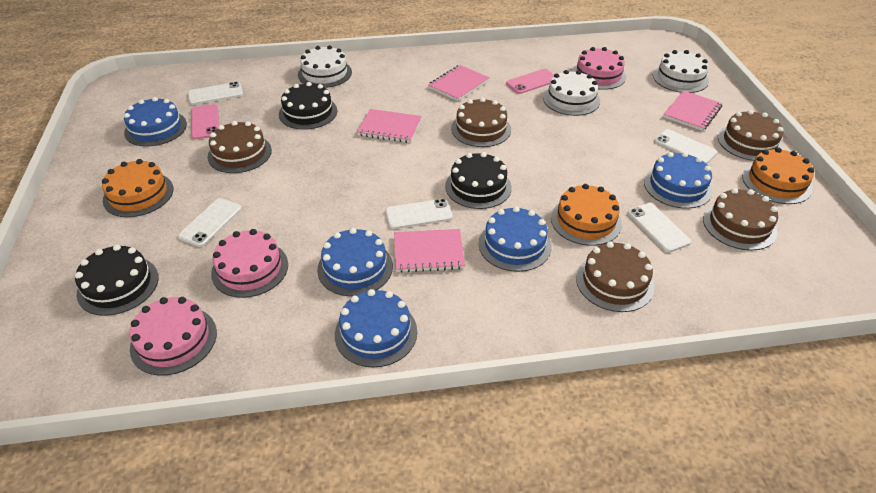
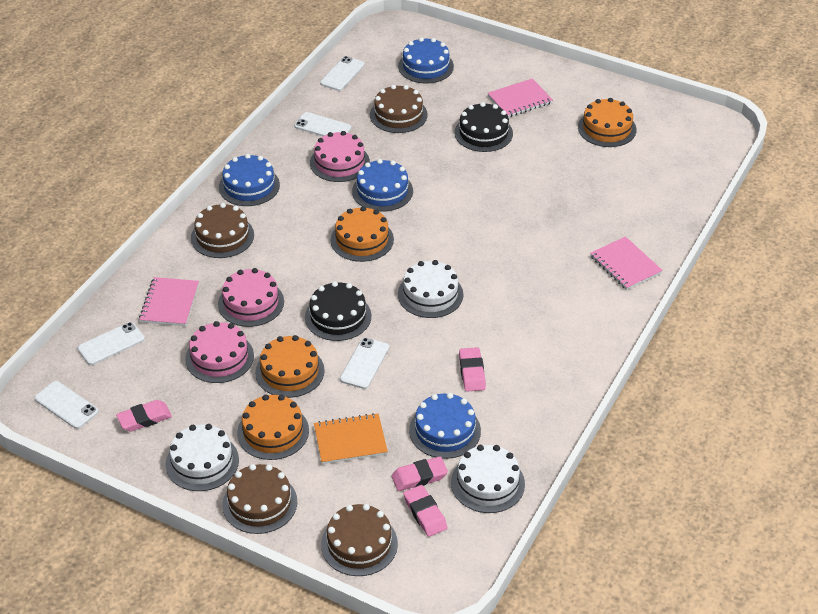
black cake: 3 -> 2
blue cake: 5 -> 4
brown cake: 5 -> 4
orange cake: 3 -> 4
orange notebook: 0 -> 1
pink eraser: 0 -> 4
pink notebook: 4 -> 3
pink phone: 2 -> 0

